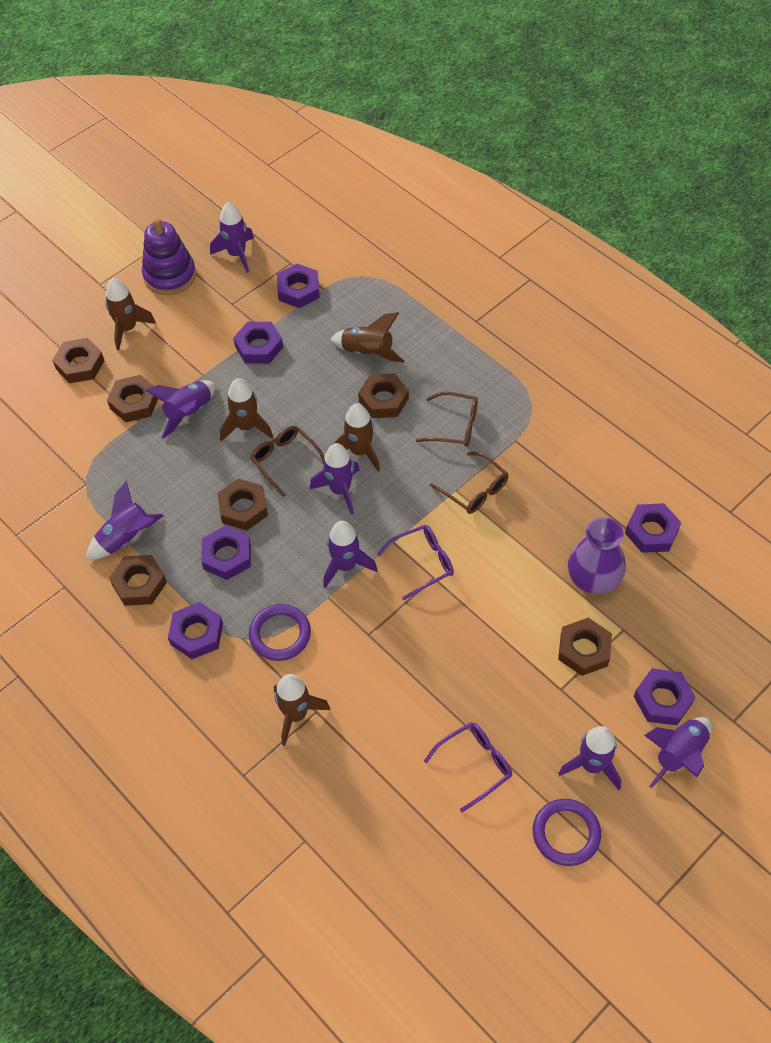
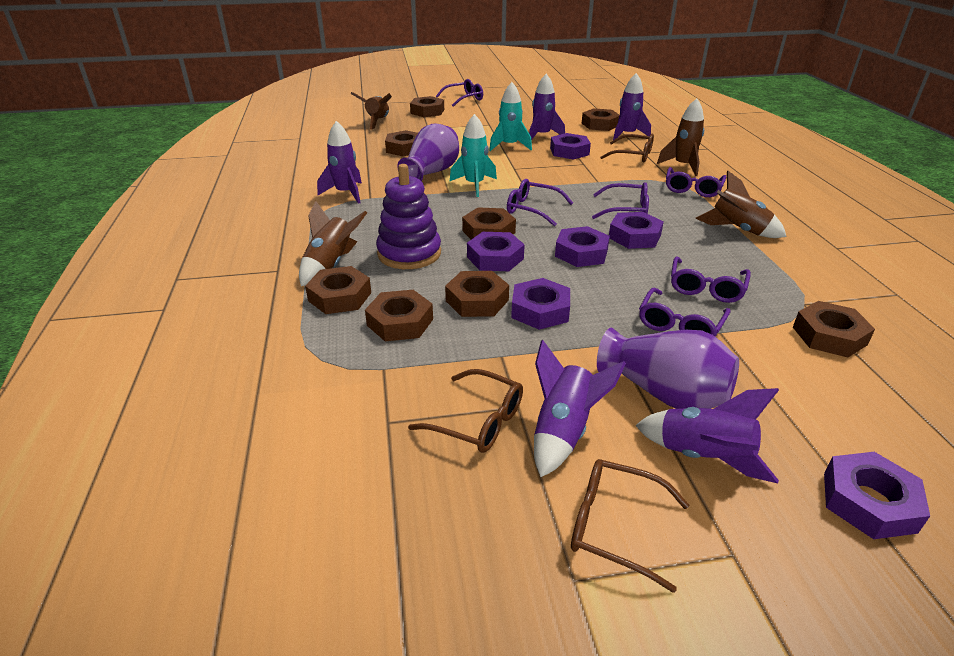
brown nut: 6 -> 8
brown rocket: 5 -> 4
purple glasses: 2 -> 6
purple ring: 2 -> 0
purple rocket: 7 -> 5
purple vase: 1 -> 2
turquoise rocket: 0 -> 2

